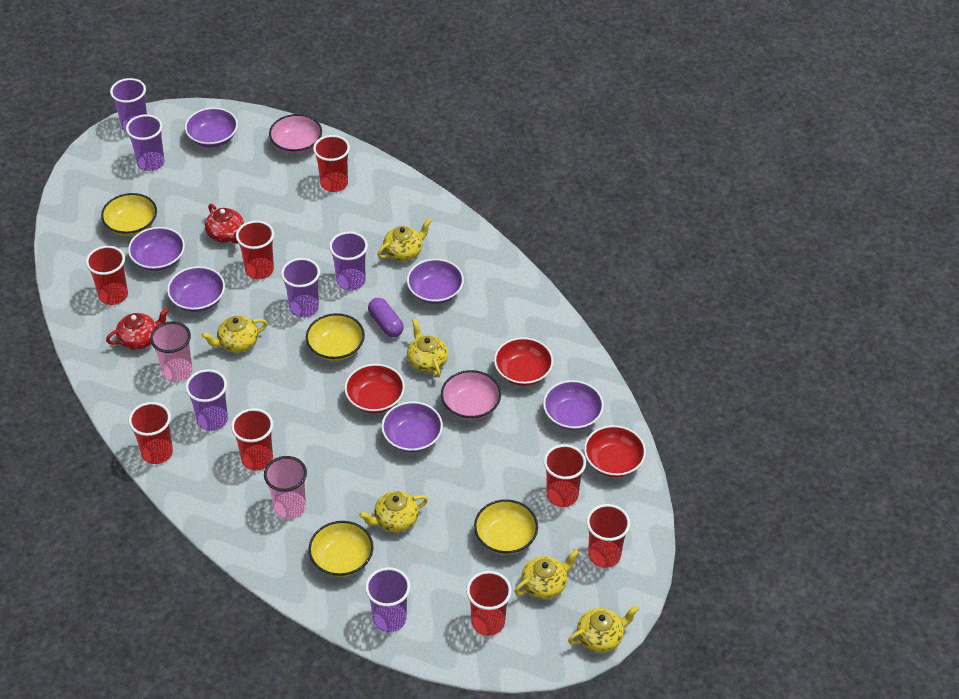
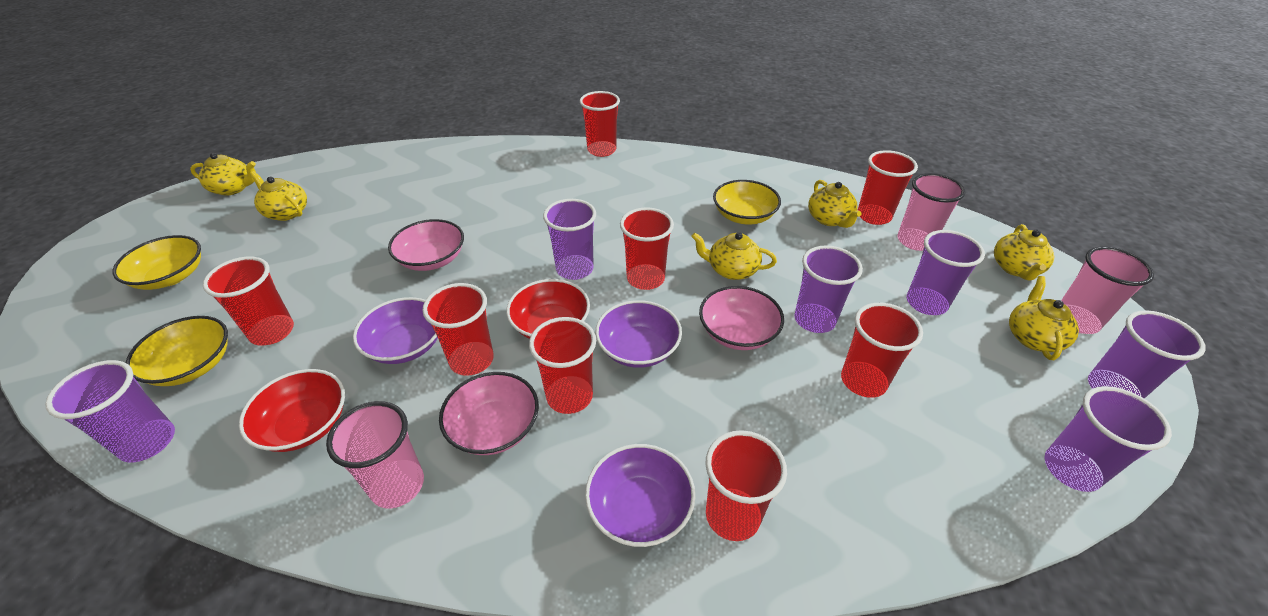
pink bowl: 2 -> 3
pink cup: 2 -> 3
purple bowl: 6 -> 3
purple capsule: 1 -> 0
red bowl: 3 -> 2
red teapot: 2 -> 0
yellow bowl: 4 -> 3

